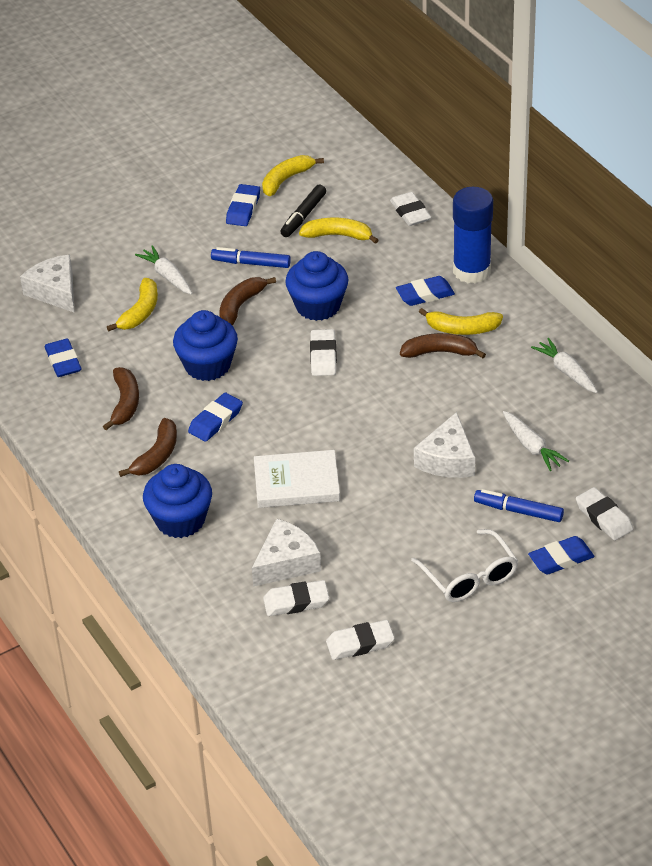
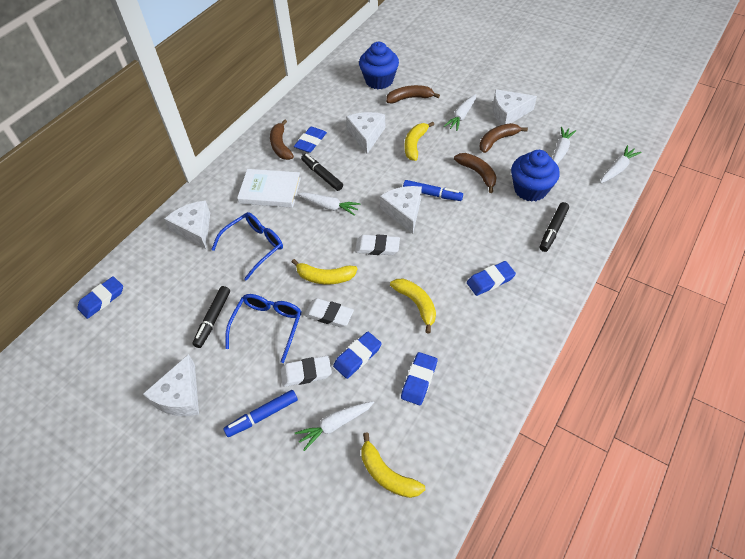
black marker: 1 -> 3
blue cupcake: 3 -> 2
blue glasses: 0 -> 2
blue glue stick: 1 -> 0
white carrot: 3 -> 5
white cheese: 3 -> 5
white eraser: 5 -> 3
white glasses: 1 -> 0

